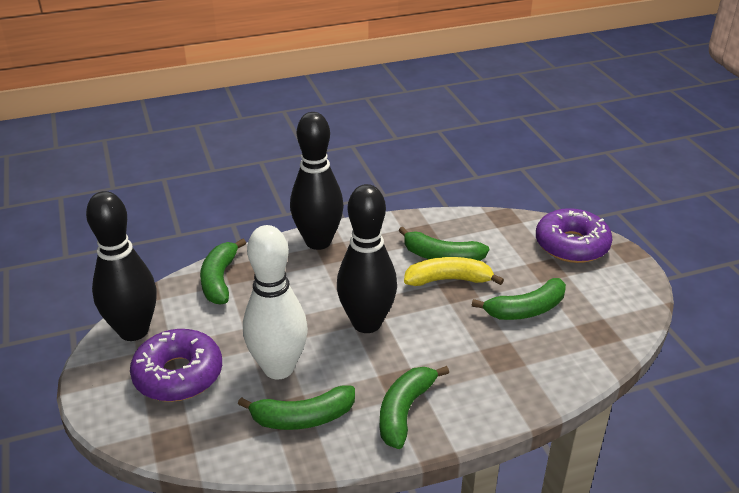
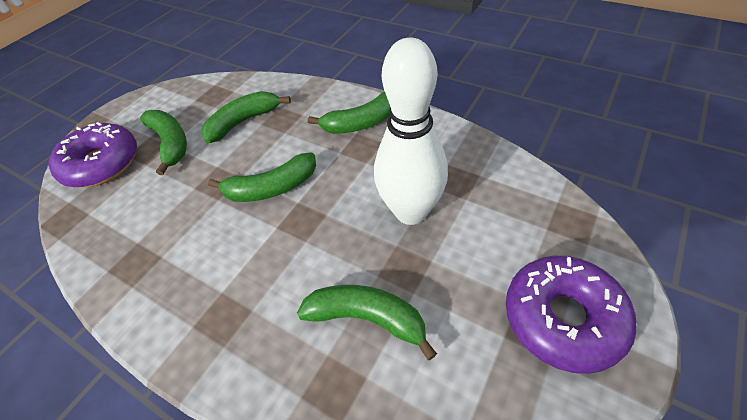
black bowling pin: 3 -> 0
yellow banana: 1 -> 0

